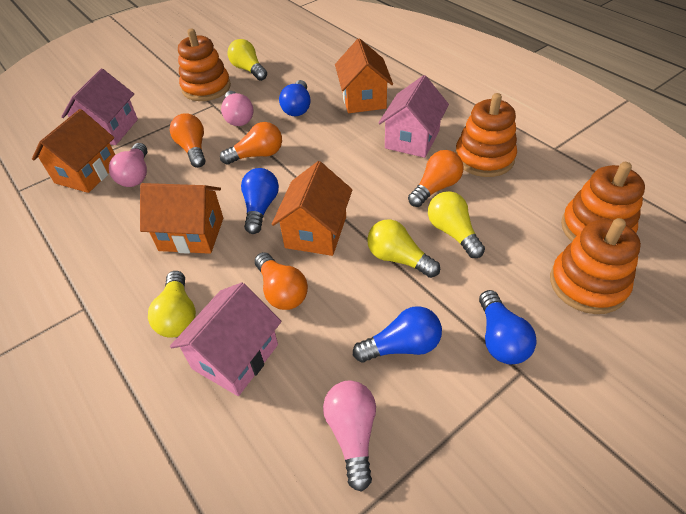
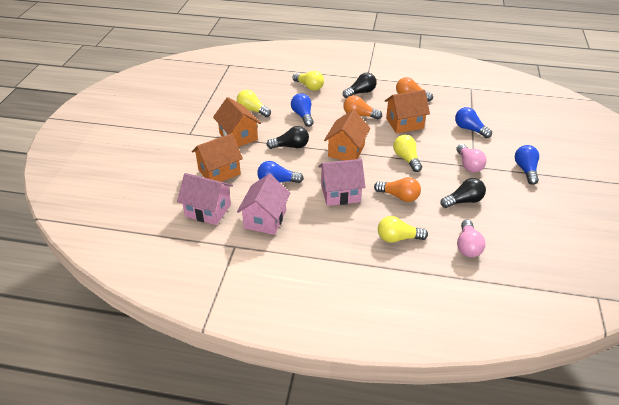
black light bulb: 0 -> 3
orange light bulb: 4 -> 3
orange stacking toy: 4 -> 0
pink light bulb: 3 -> 2

